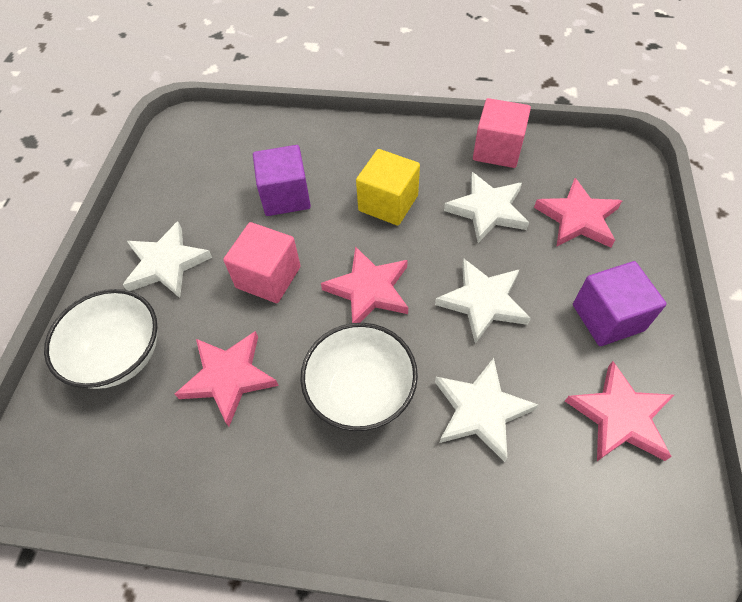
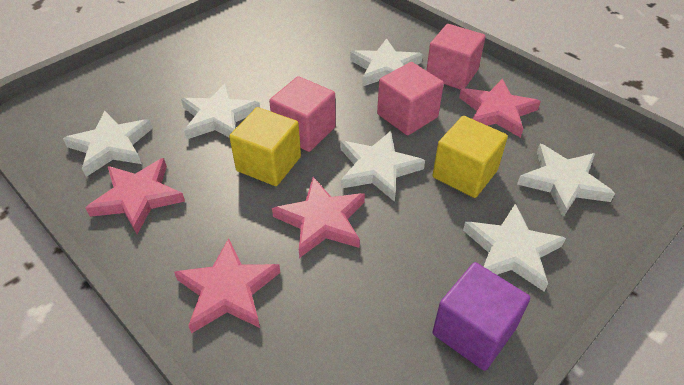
pink cube: 2 -> 3
purple cube: 2 -> 1
white bowl: 2 -> 0
white star: 4 -> 6
yellow cube: 1 -> 2

